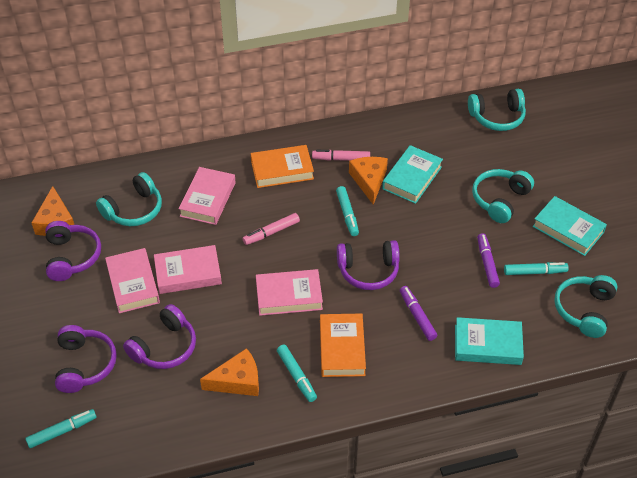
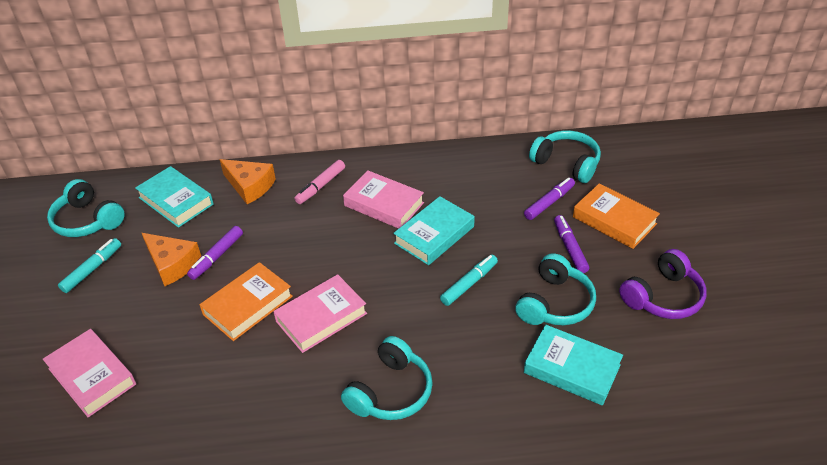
orange cheese: 3 -> 2
pink book: 4 -> 3
pink marker: 2 -> 1
purple headphones: 4 -> 1
purple marker: 2 -> 3
turquoise marker: 4 -> 2

